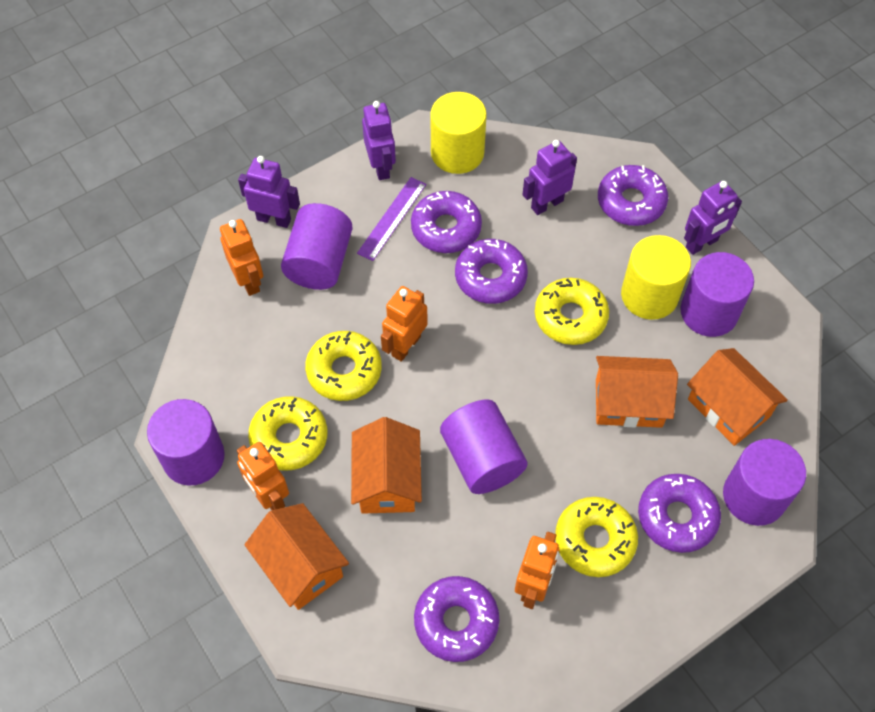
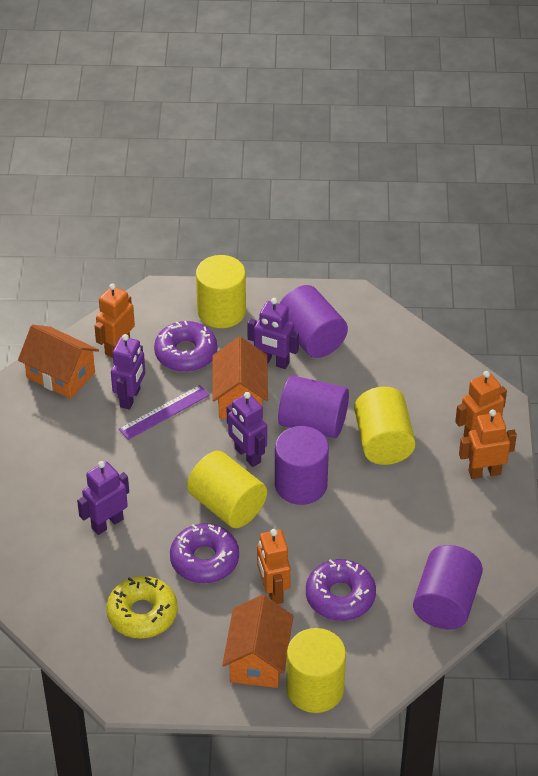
orange house: 4 -> 3
purple cylinder: 5 -> 4
purple donut: 5 -> 3
yellow cylinder: 2 -> 4
yellow donut: 4 -> 1

